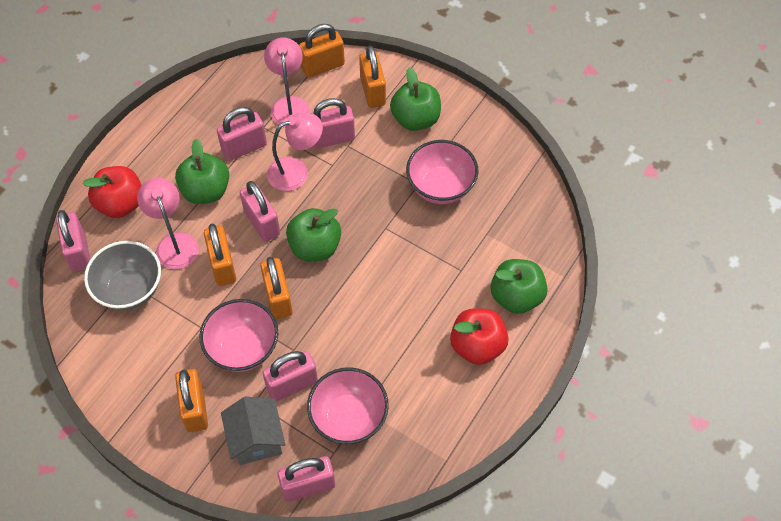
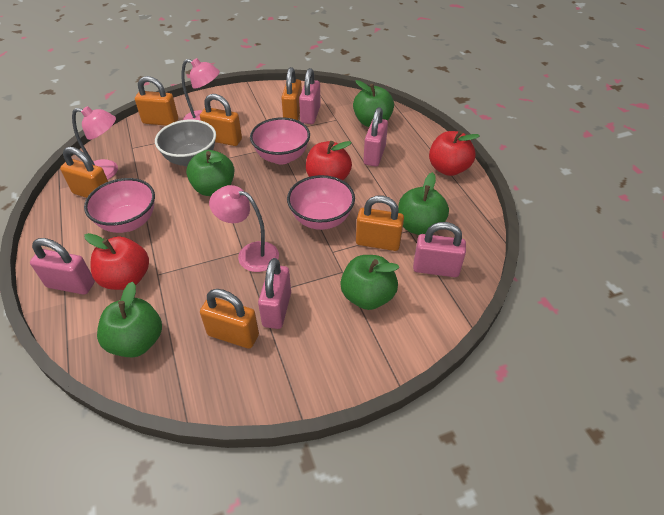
green apple: 4 -> 5
grey house: 1 -> 0
orange padlock: 5 -> 6
pink padlock: 6 -> 5
red apple: 2 -> 3

